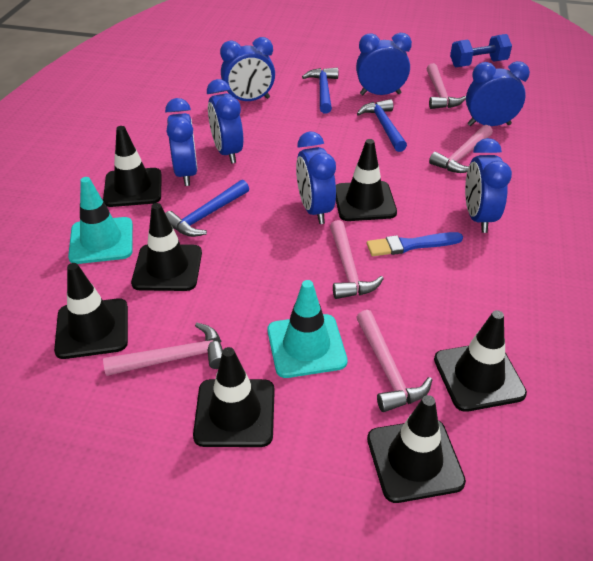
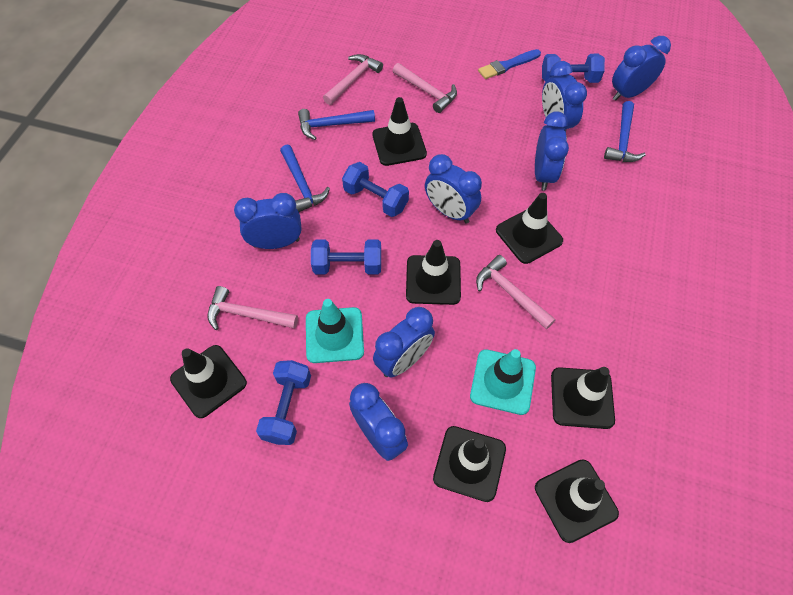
blue dumbbell: 1 -> 4
pink hammer: 5 -> 4

